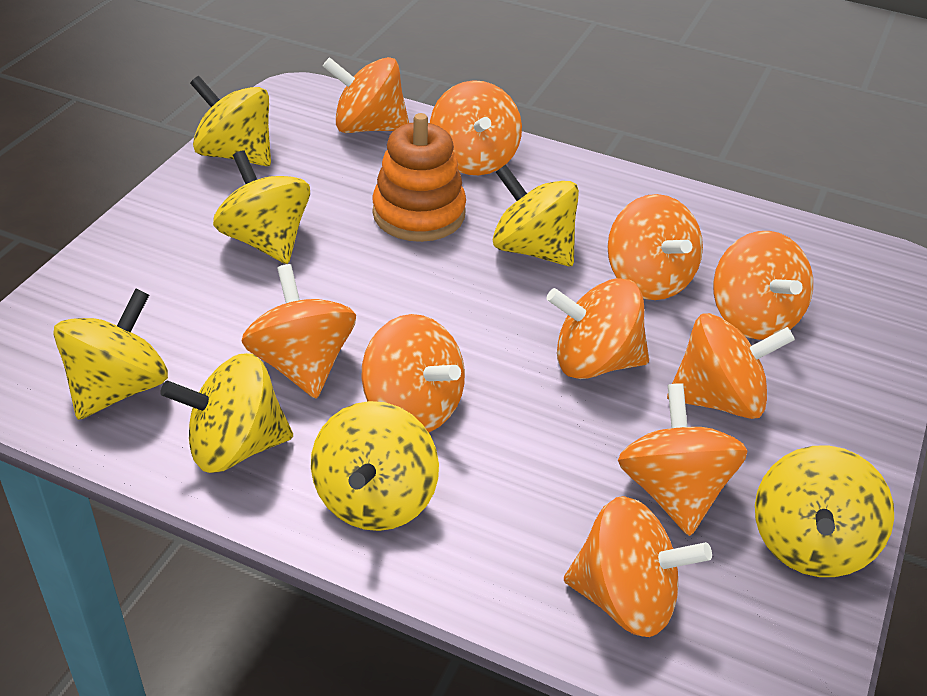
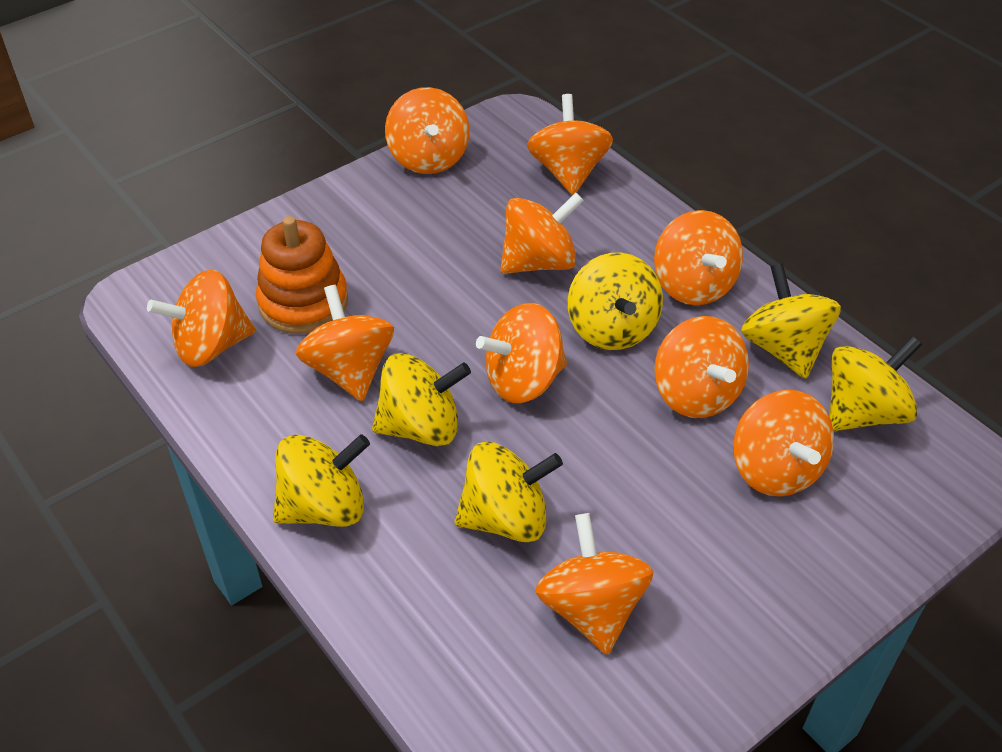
yellow spinning top: 7 -> 6

